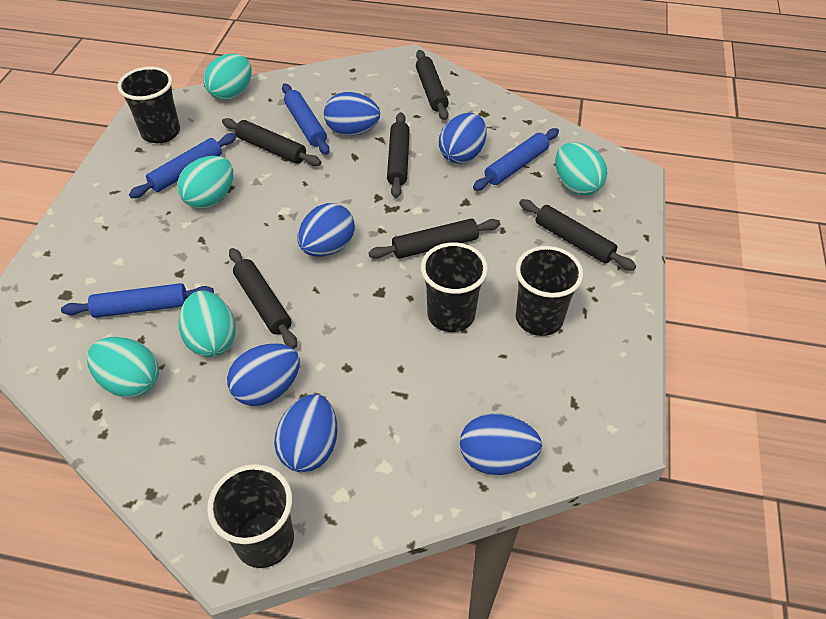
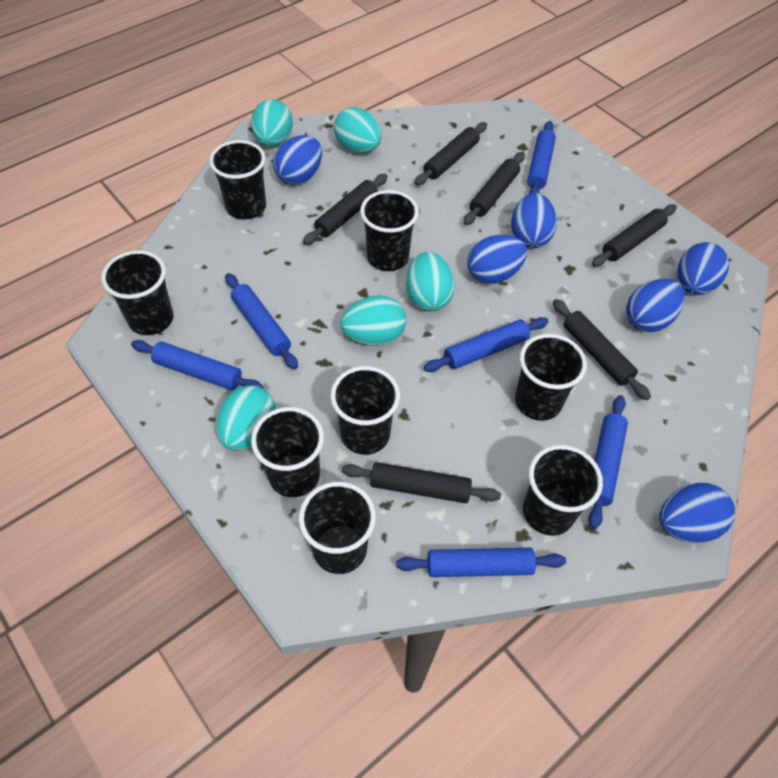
black cup: 4 -> 8
blue rolling pin: 4 -> 6

